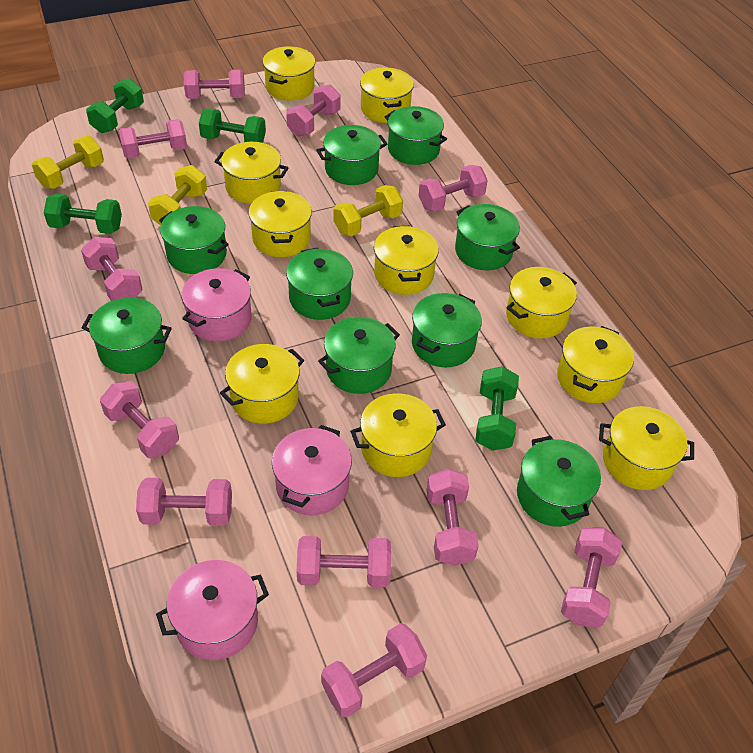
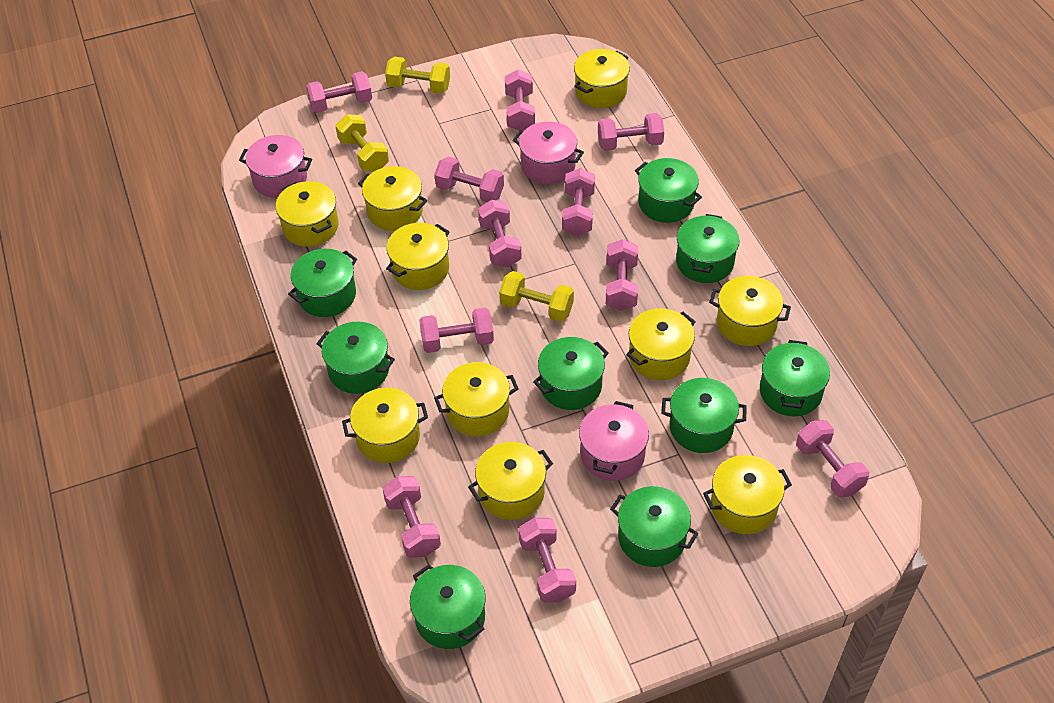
green dumbbell: 4 -> 0

